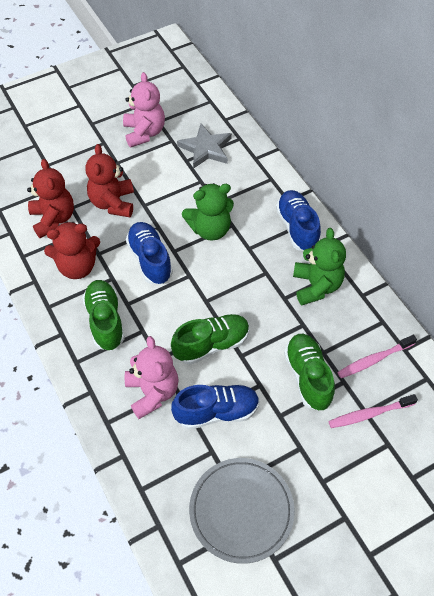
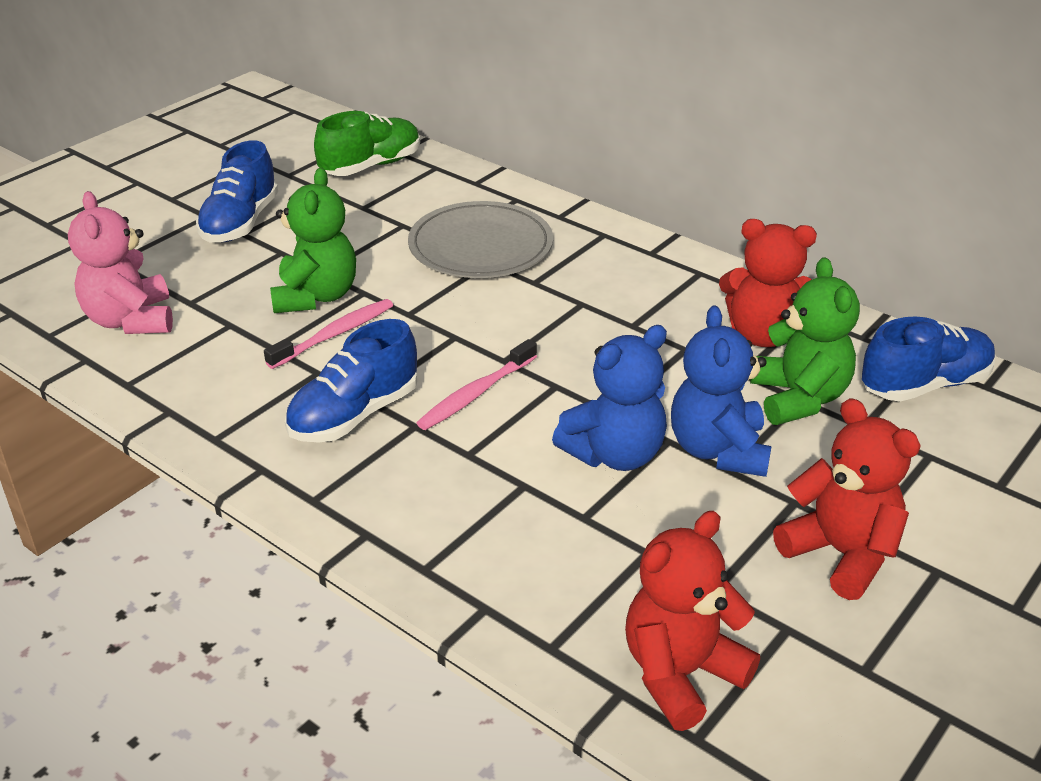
blue teddy bear: 0 -> 2
green shoe: 3 -> 1
grey star: 1 -> 0
pink teddy bear: 2 -> 1

